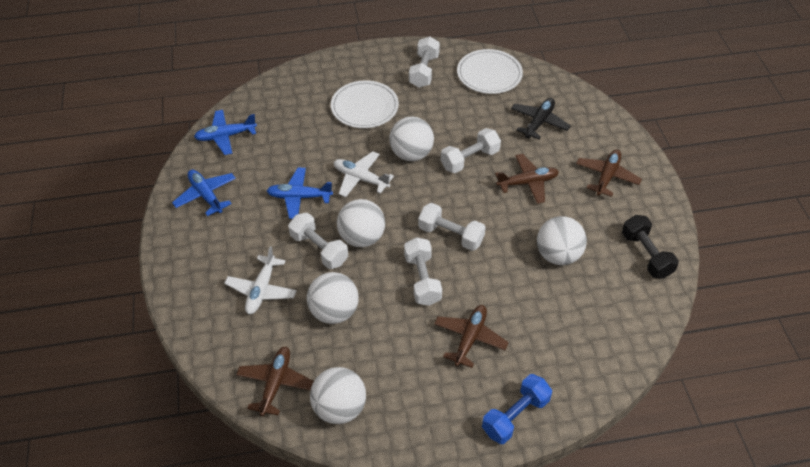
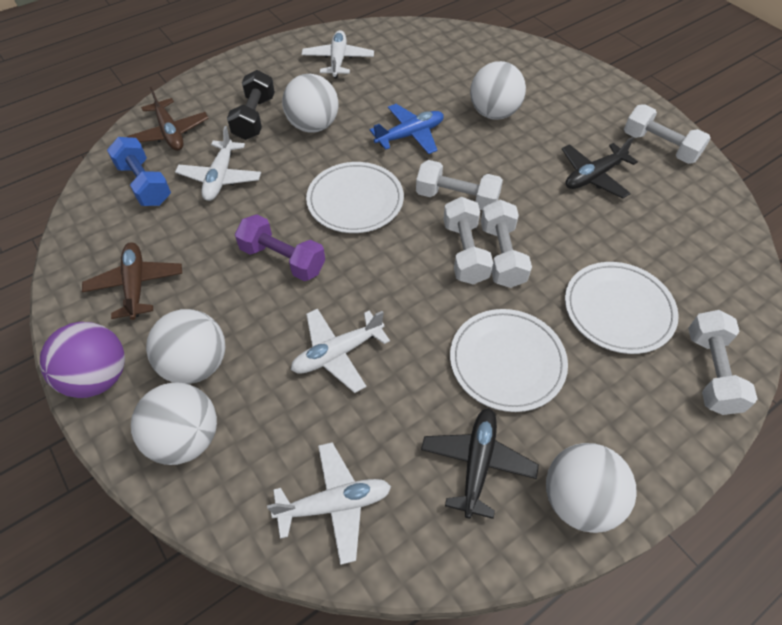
black plane: 1 -> 2
blue plane: 3 -> 1
brown plane: 4 -> 2
purple ball: 0 -> 1
purple dumbbell: 0 -> 1
white plane: 2 -> 4
white plate: 2 -> 3

